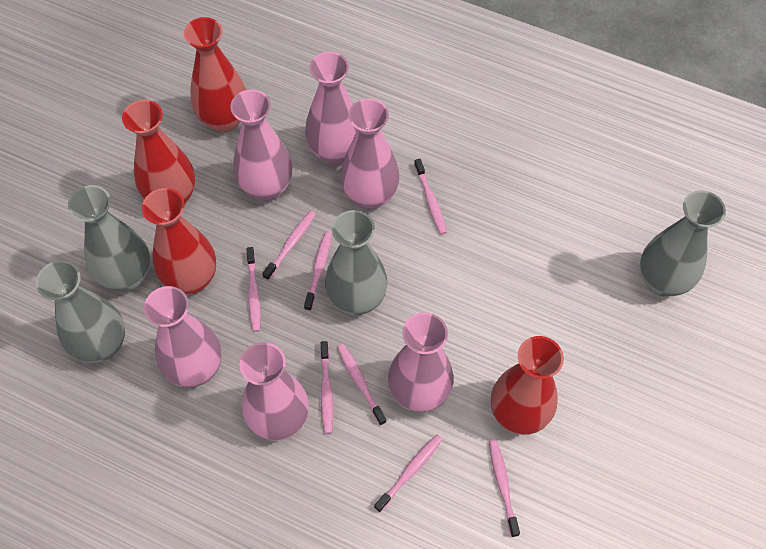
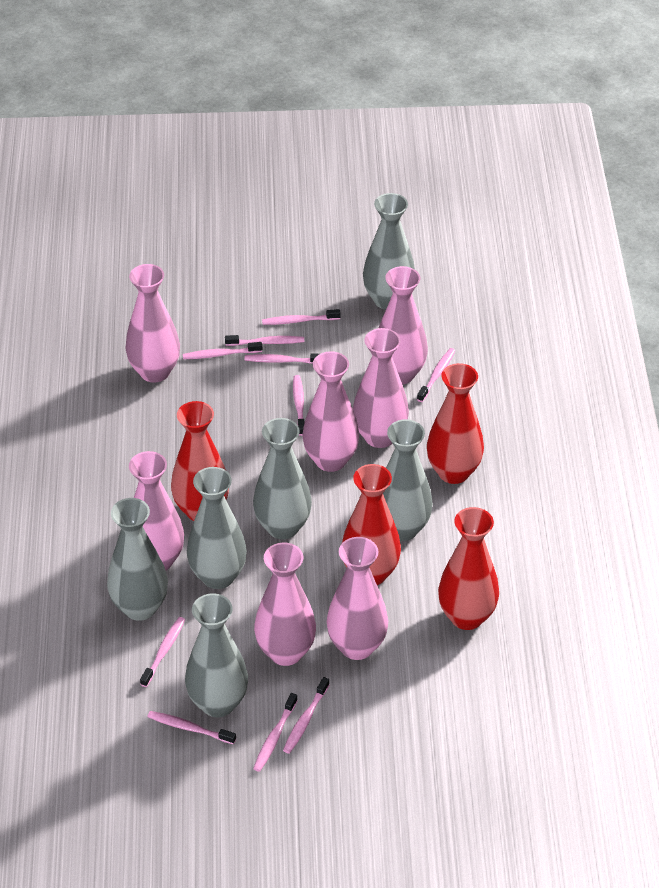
grey vase: 4 -> 6
pink toothbrush: 8 -> 10
pink vase: 6 -> 7

